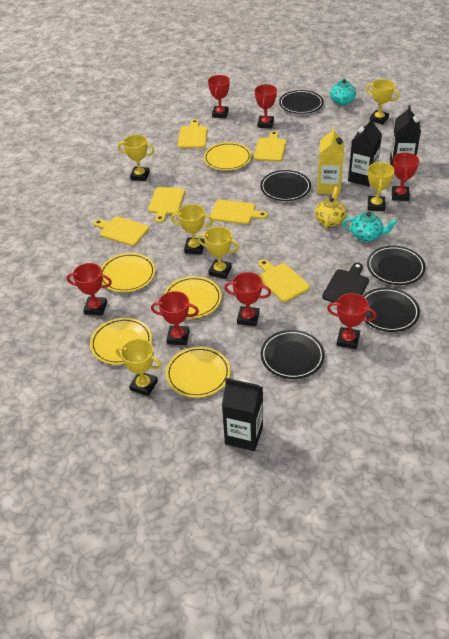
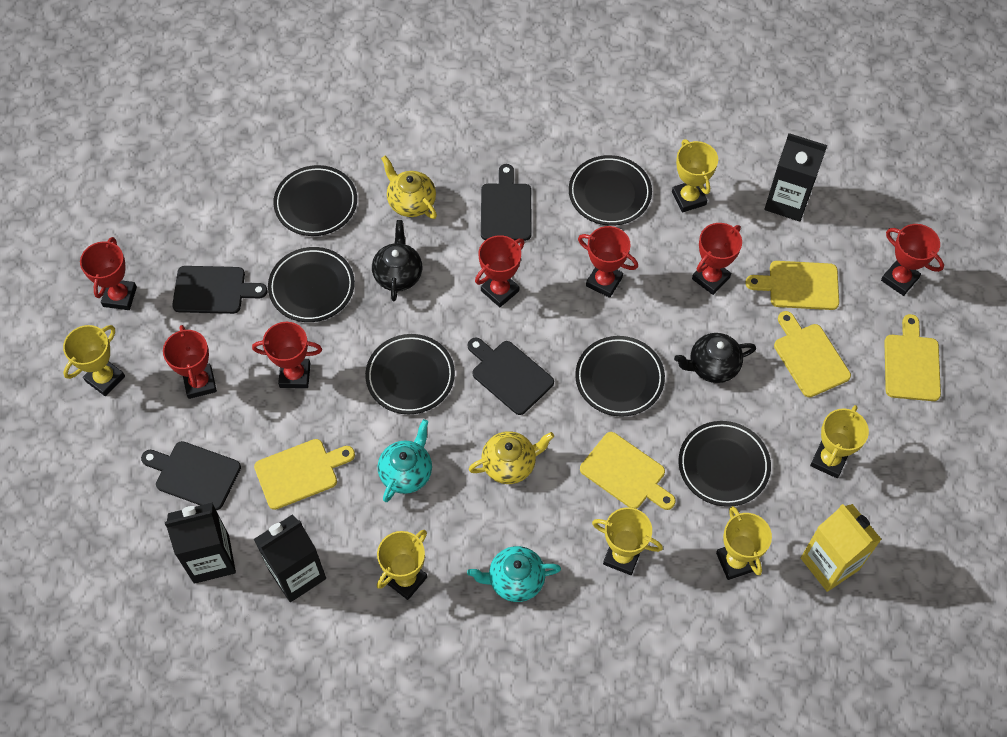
black cutting board: 1 -> 4
black plate: 5 -> 6
black teapot: 0 -> 2
yellow cutting board: 6 -> 5
yellow plate: 5 -> 0
yellow teapot: 1 -> 2

